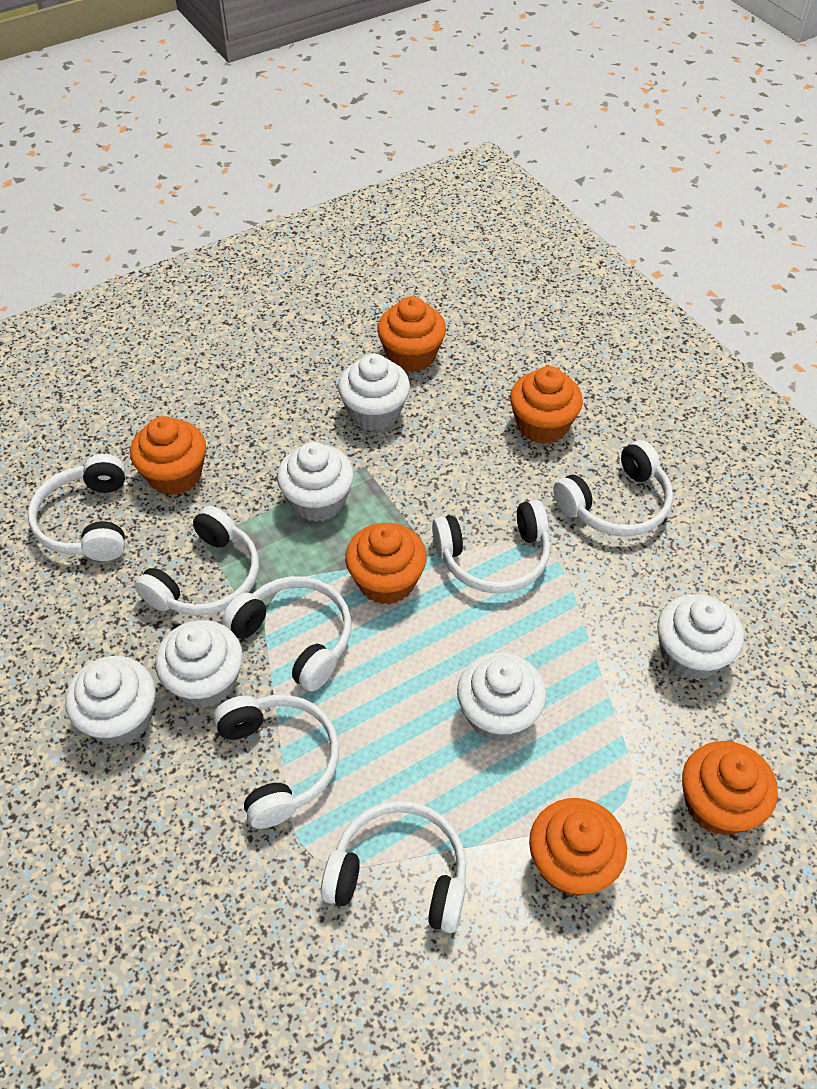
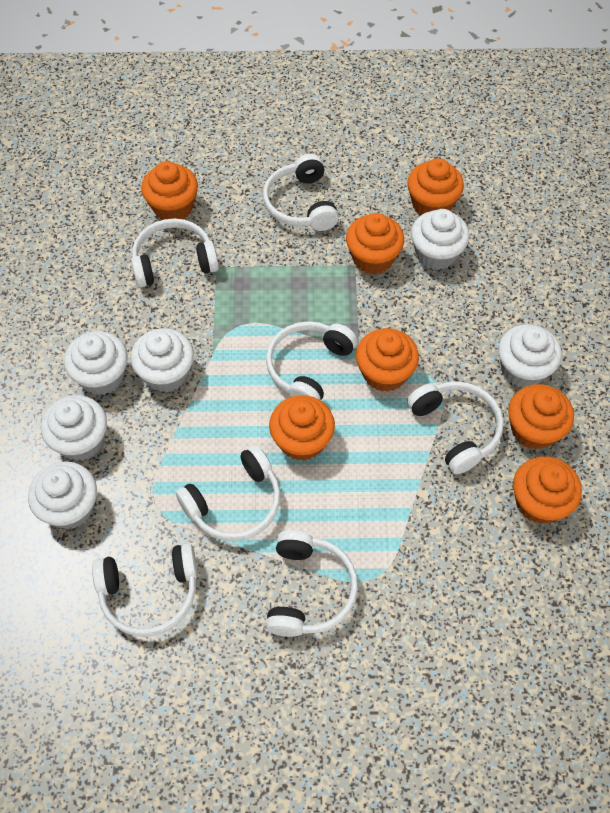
orange cupcake: 6 -> 7

